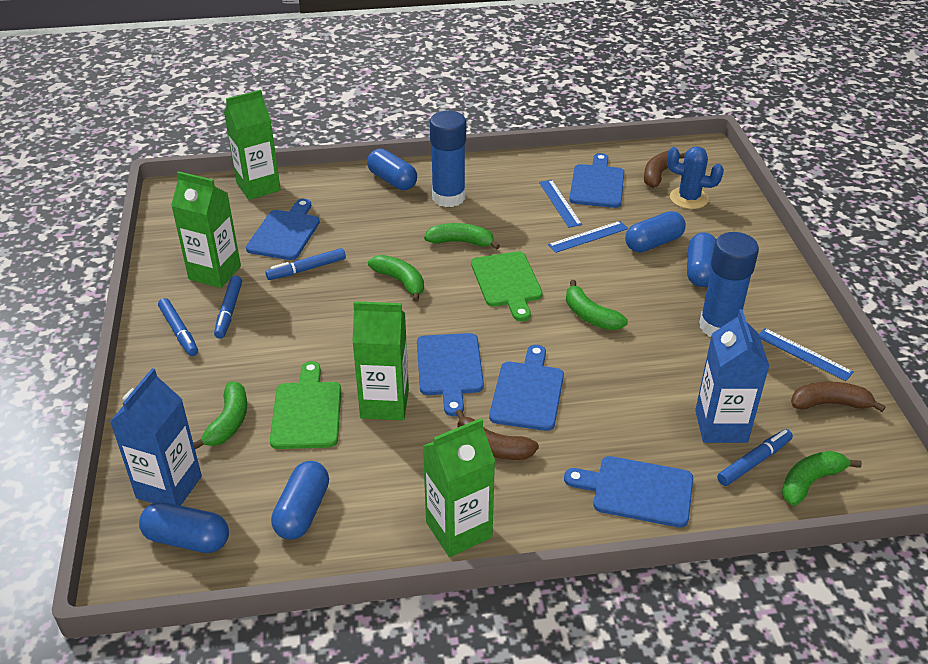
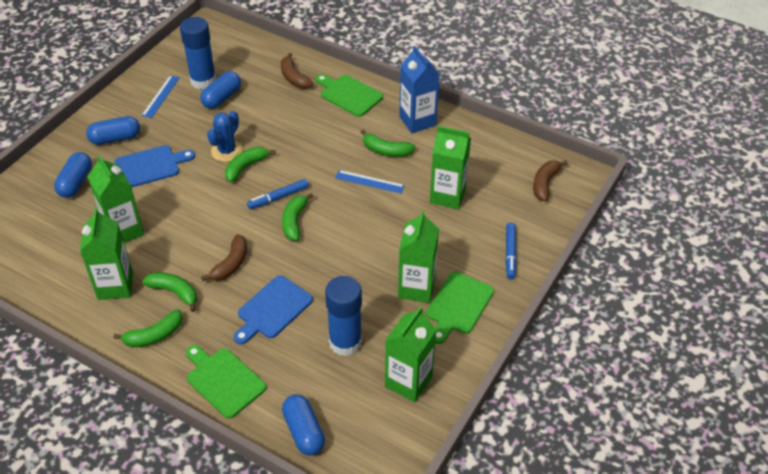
blue capsule: 5 -> 4
blue carton: 2 -> 1
blue cutting board: 5 -> 2
blue marker: 4 -> 2
blue ruler: 3 -> 2
green carton: 4 -> 5
green cutting board: 2 -> 3

